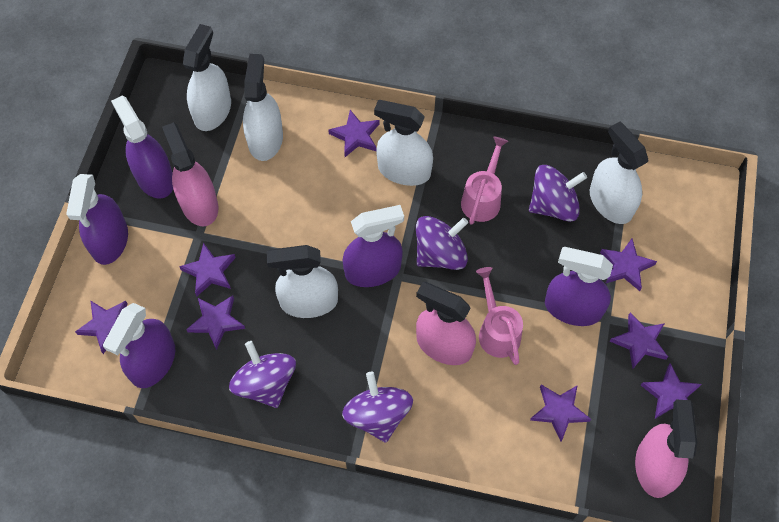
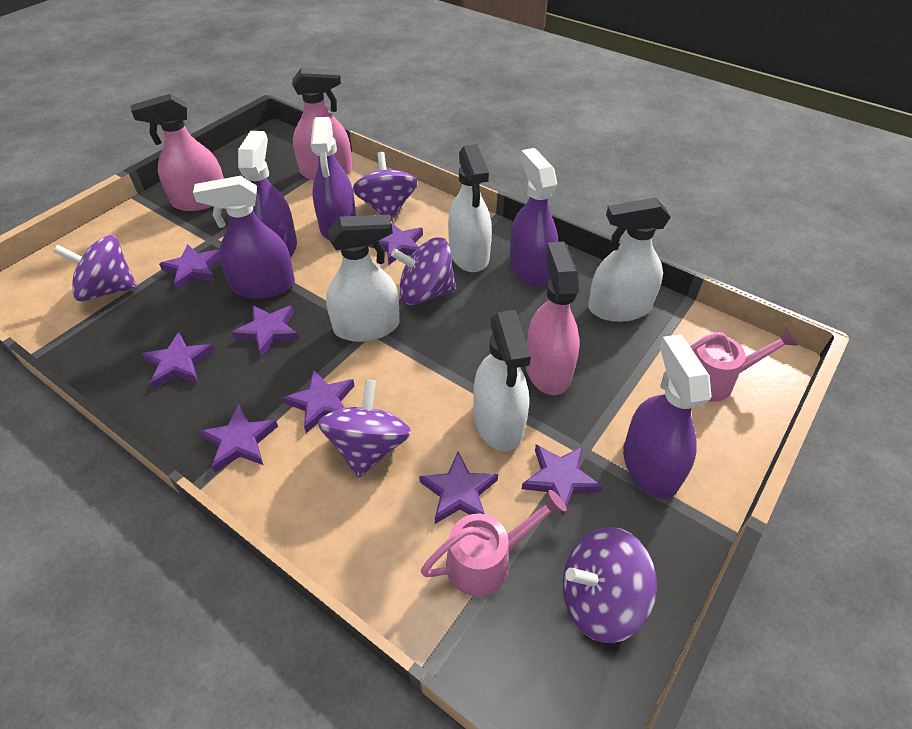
purple spinning top: 4 -> 5
white spray bottle: 5 -> 4

